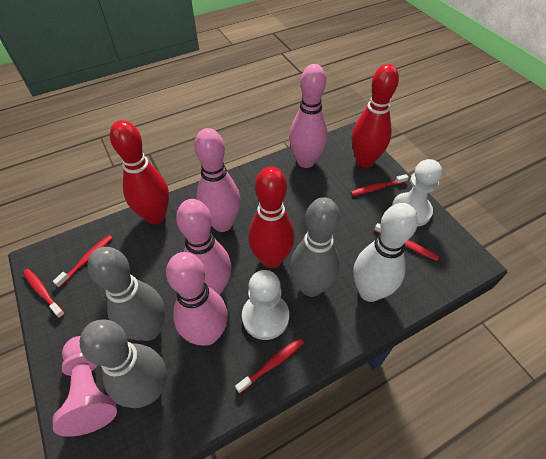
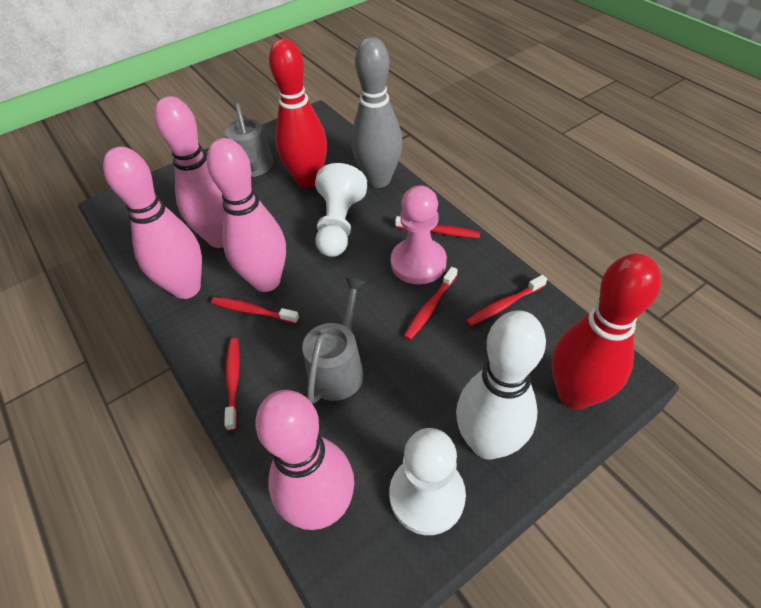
grey bowling pin: 3 -> 1
grey watering can: 0 -> 2
red bowling pin: 3 -> 2

